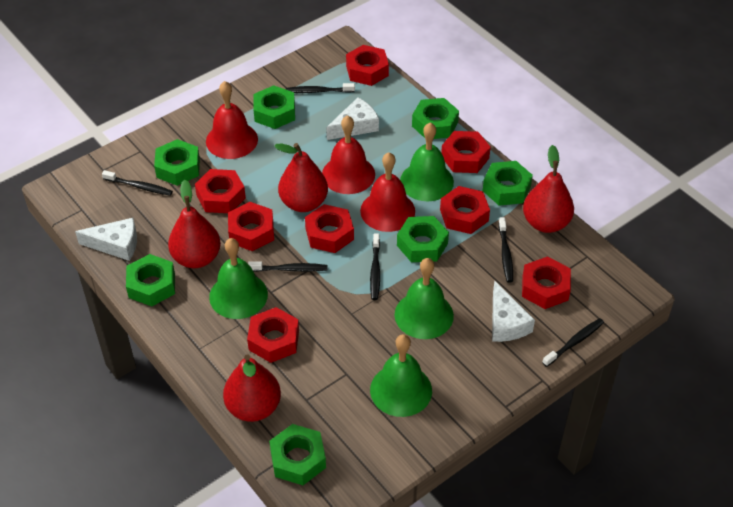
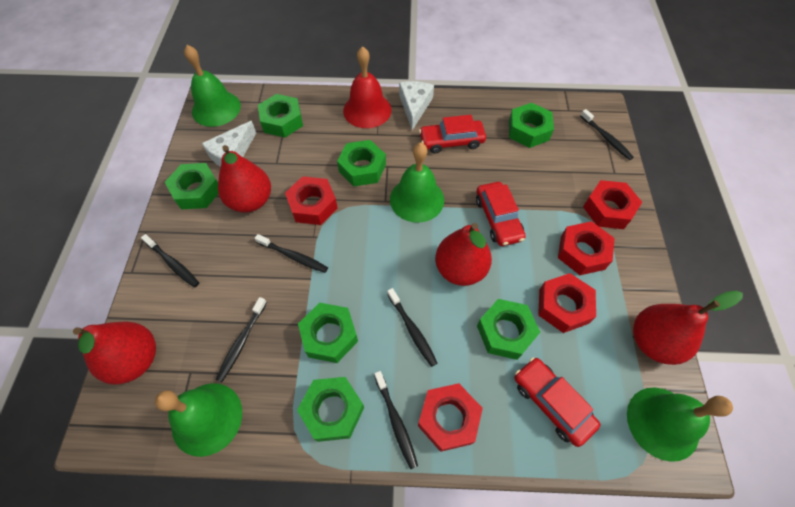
red bell: 3 -> 1
red car: 0 -> 3
red nut: 8 -> 5
white cheese: 3 -> 2

